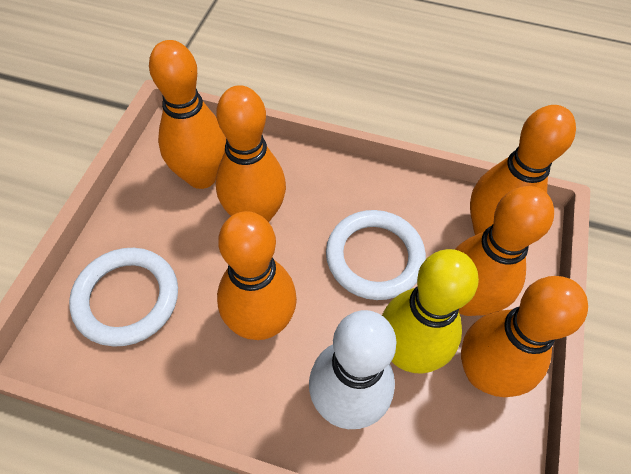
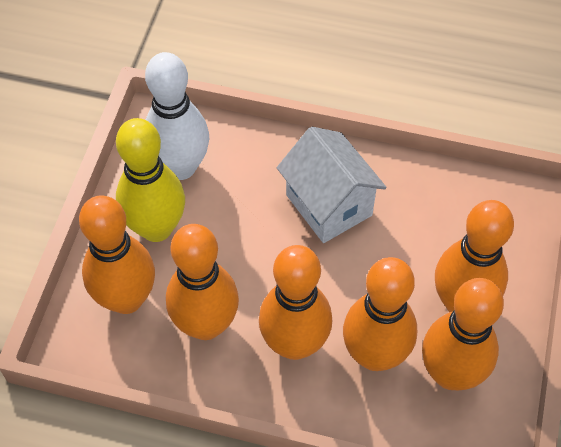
white house: 0 -> 1
white ring: 2 -> 0

